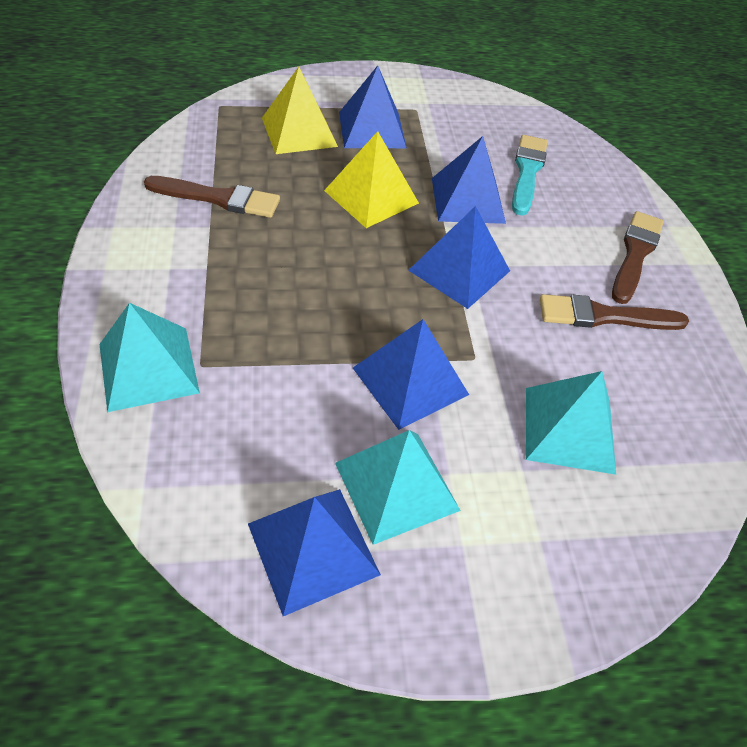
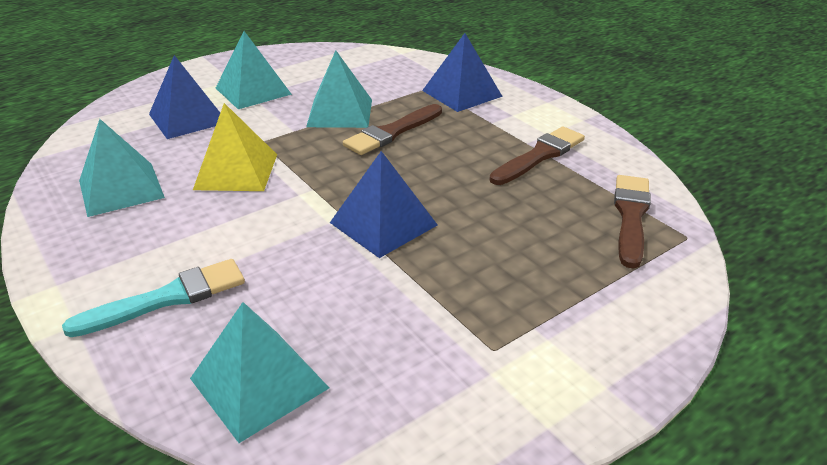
blue pyramid: 5 -> 3
turquoise pyramid: 3 -> 4
yellow pyramid: 2 -> 1

